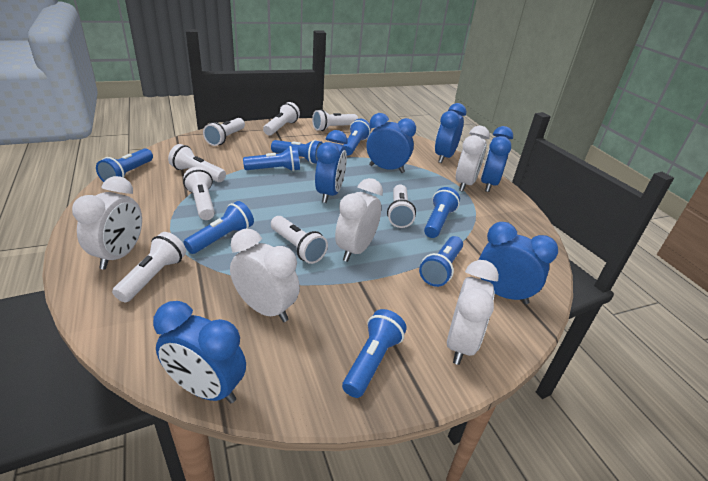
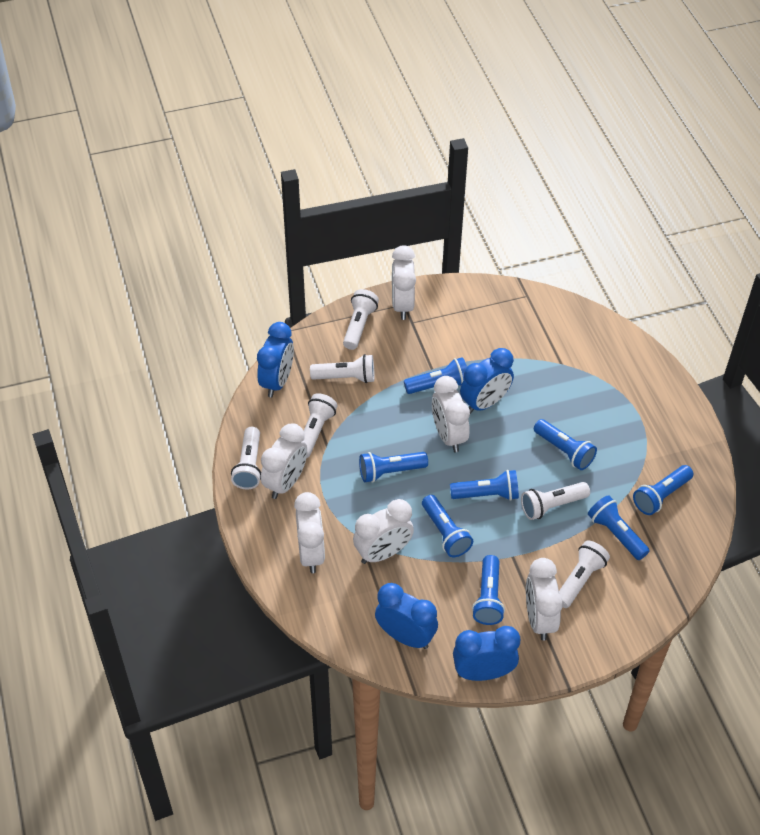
blue clock: 6 -> 4
white clock: 5 -> 6
white flashlight: 8 -> 6

